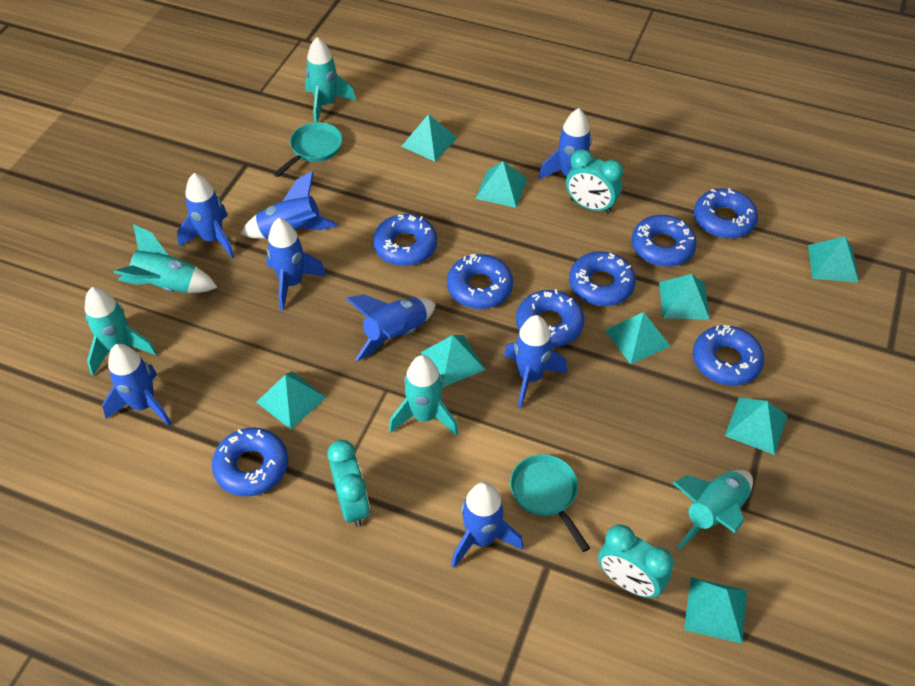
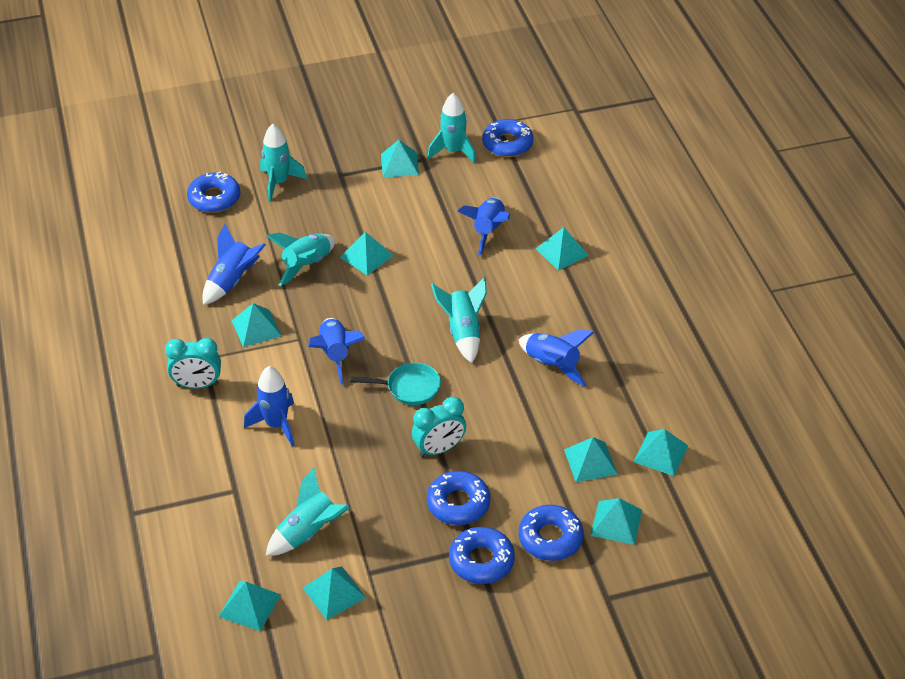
blue donut: 8 -> 5
blue rocket: 8 -> 5
turquoise clock: 3 -> 2
turquoise pan: 2 -> 1

